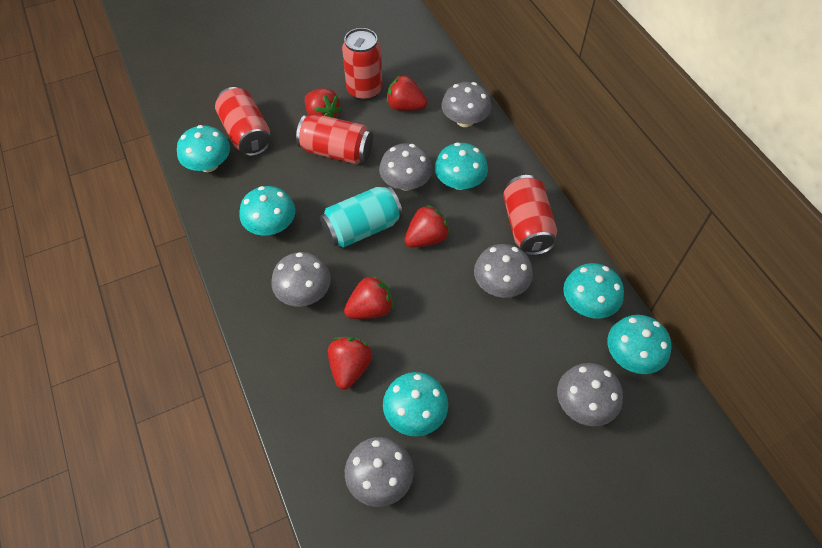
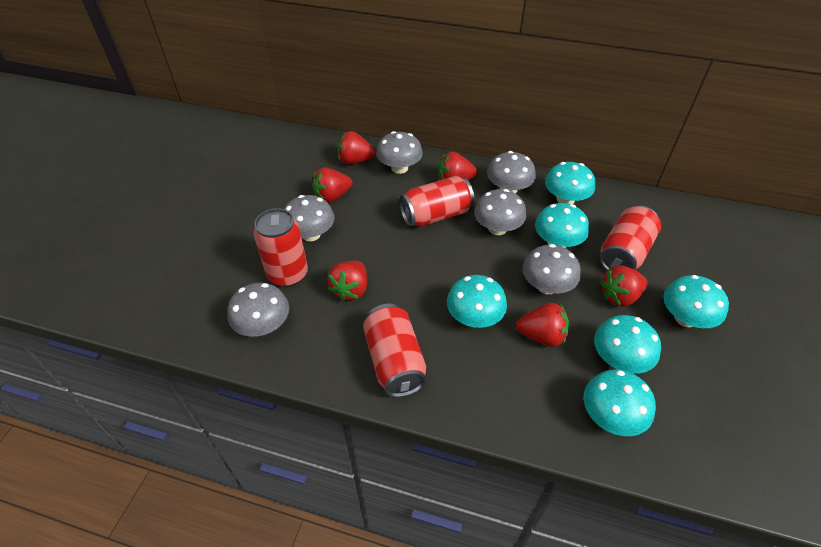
red strawberry: 5 -> 6
turquoise can: 1 -> 0

